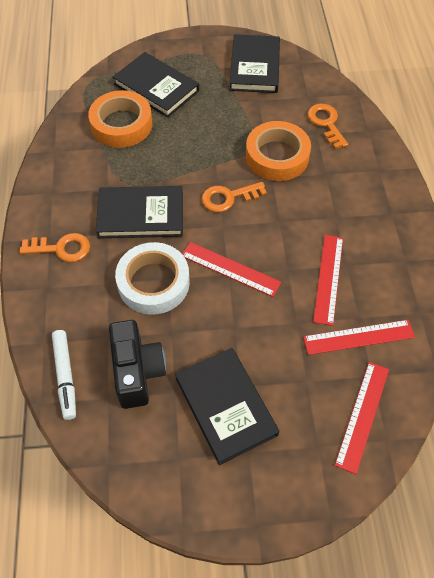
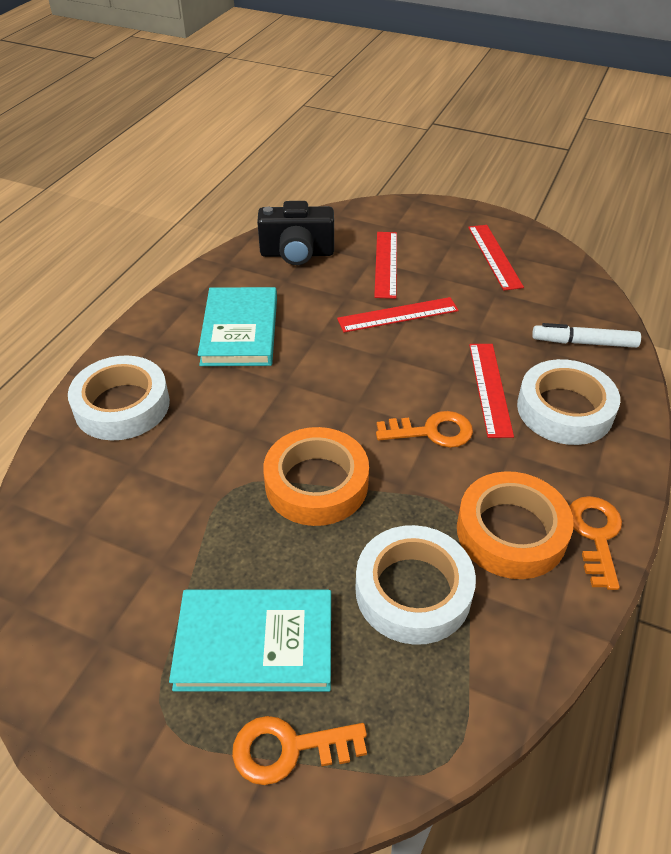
black book: 4 -> 0
turquoise book: 0 -> 2
white tape: 1 -> 3

